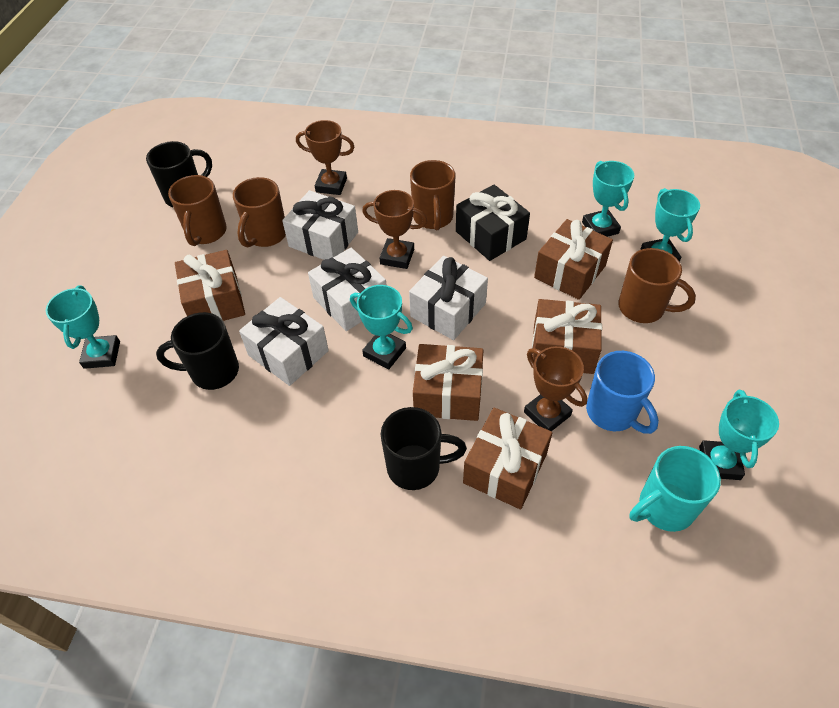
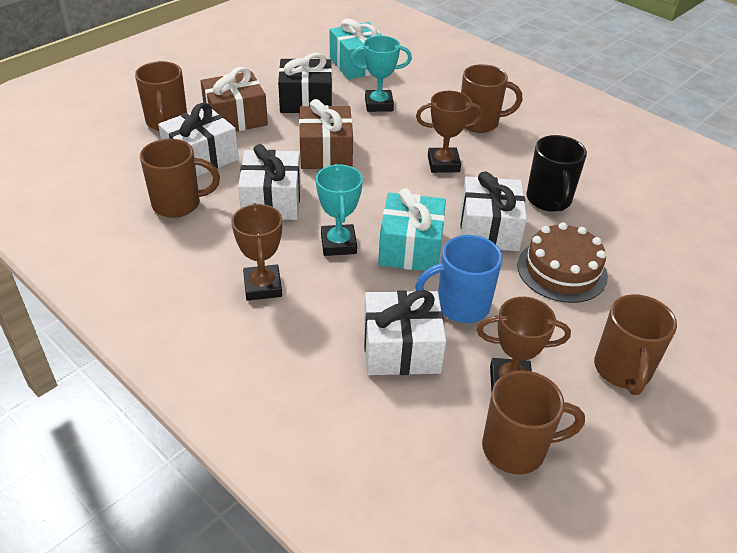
black mug: 3 -> 1
brown cake: 0 -> 1
brown gift: 5 -> 2
brown mug: 4 -> 5
turquoise gift: 0 -> 2
turquoise mug: 1 -> 0
turquoise trophy: 5 -> 2

